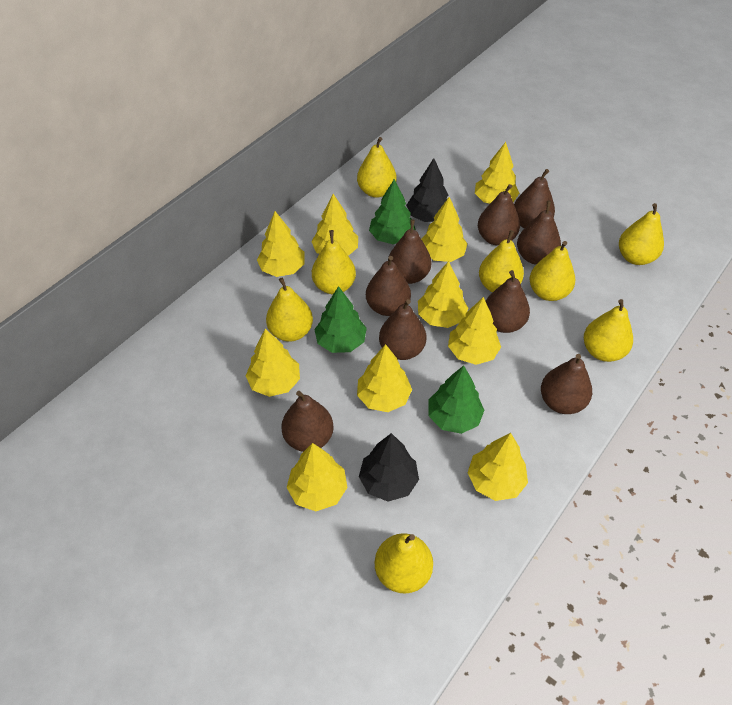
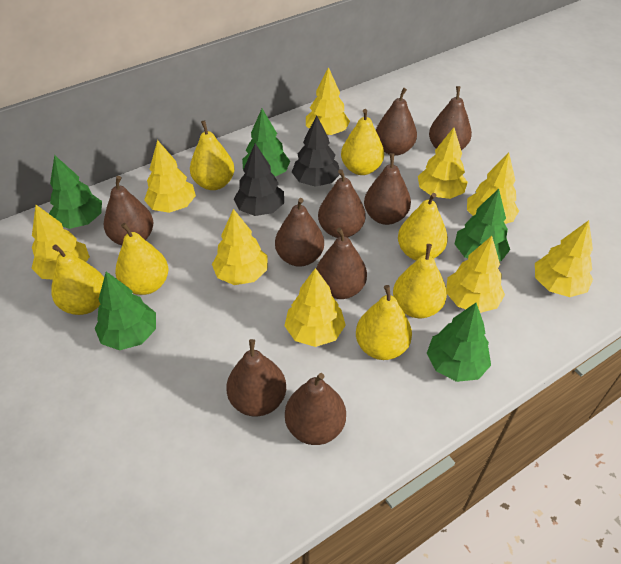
green tree: 3 -> 5
yellow pear: 8 -> 7
yellow tree: 10 -> 9

